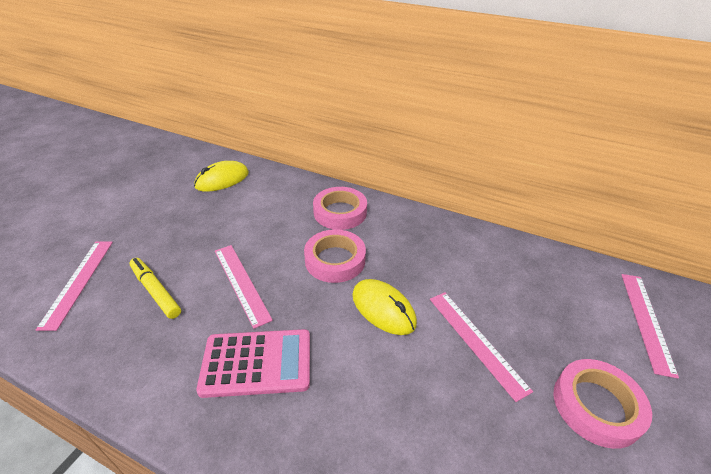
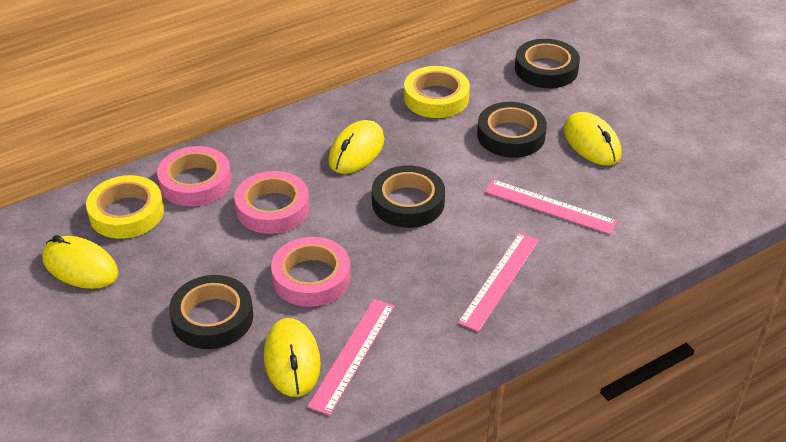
black tape: 0 -> 4
pink calculator: 1 -> 0
pink ruler: 4 -> 3
yellow marker: 1 -> 0
yellow mouse: 2 -> 4
yellow tape: 0 -> 2

